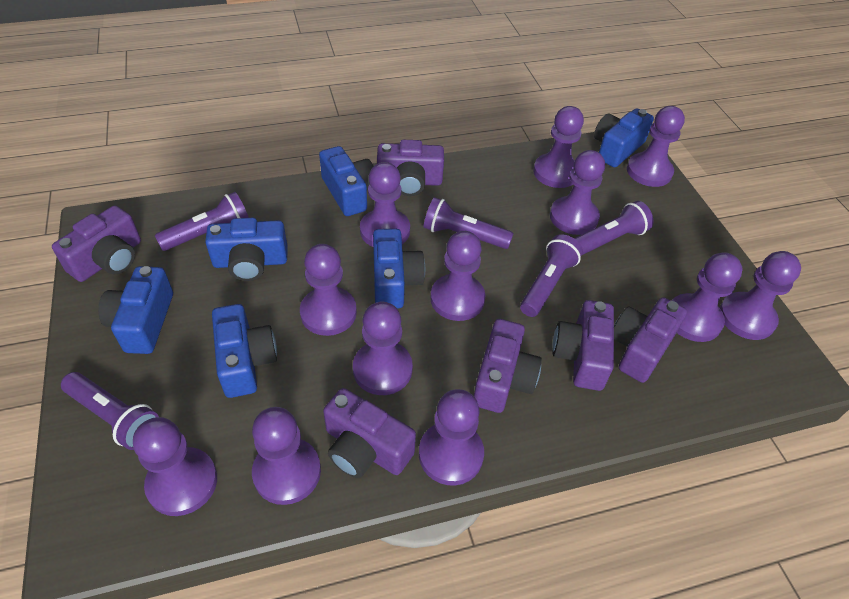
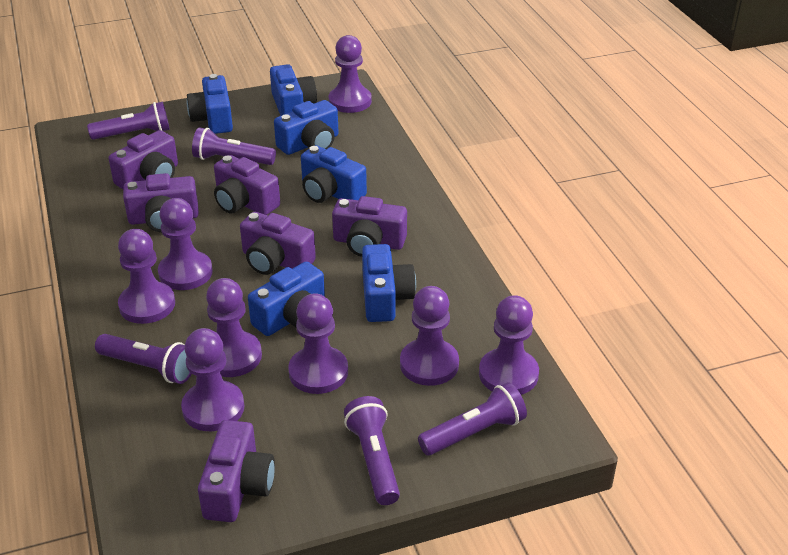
purple pawn: 12 -> 8

